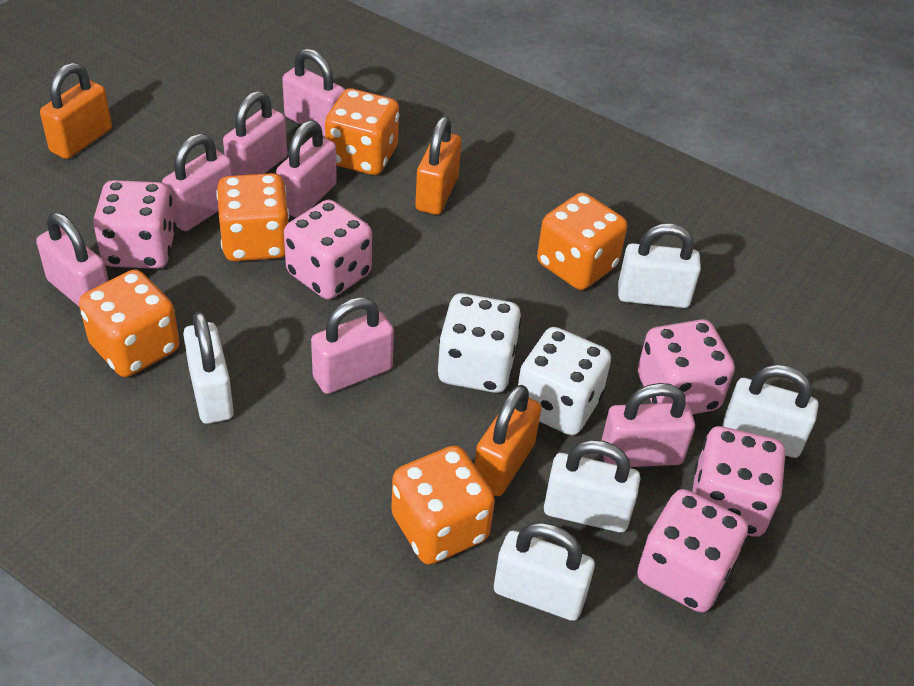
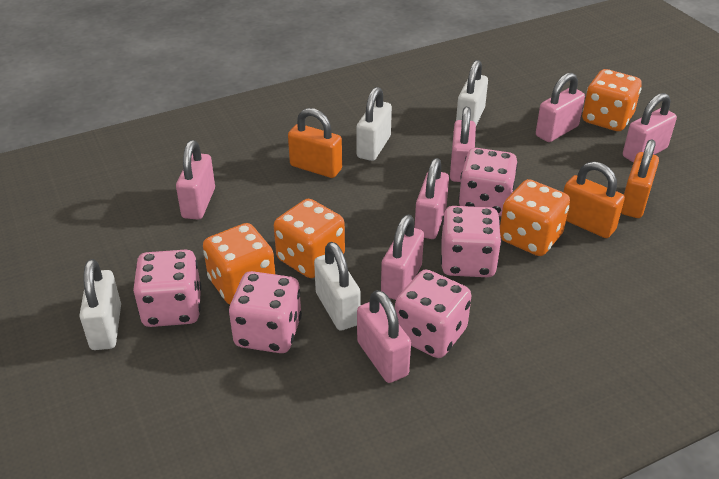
orange dice: 5 -> 4
white dice: 2 -> 0
white padlock: 5 -> 4

